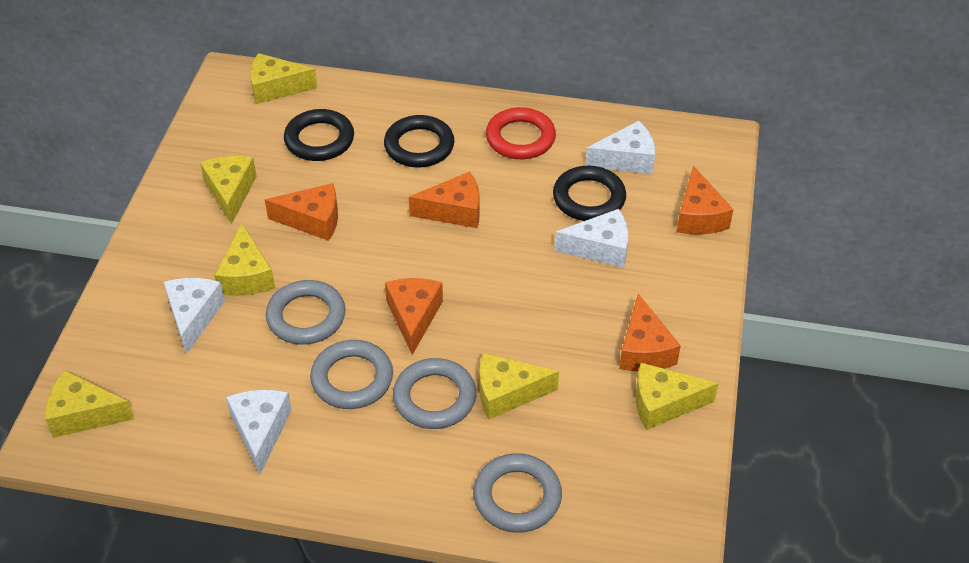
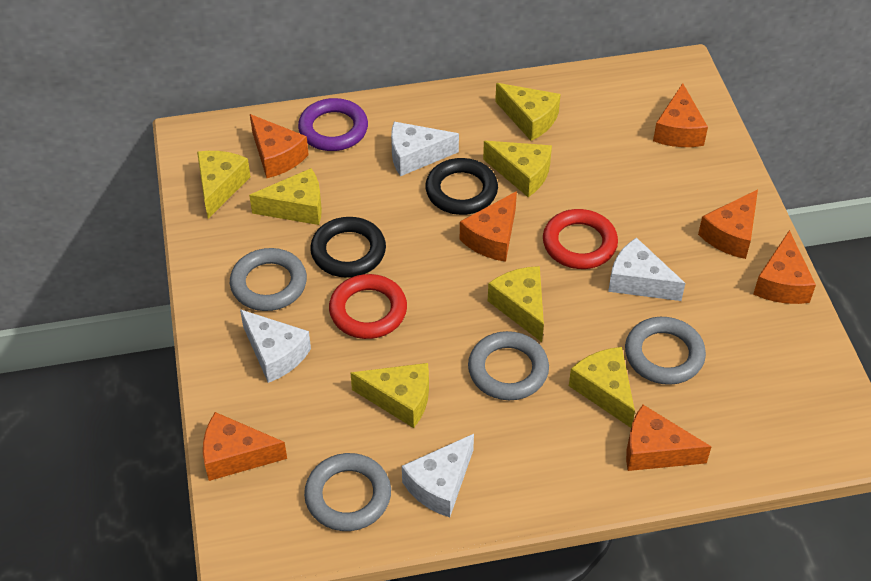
black ring: 3 -> 2
orange cheese: 5 -> 7
purple ring: 0 -> 1
red ring: 1 -> 2
yellow cheese: 6 -> 7

